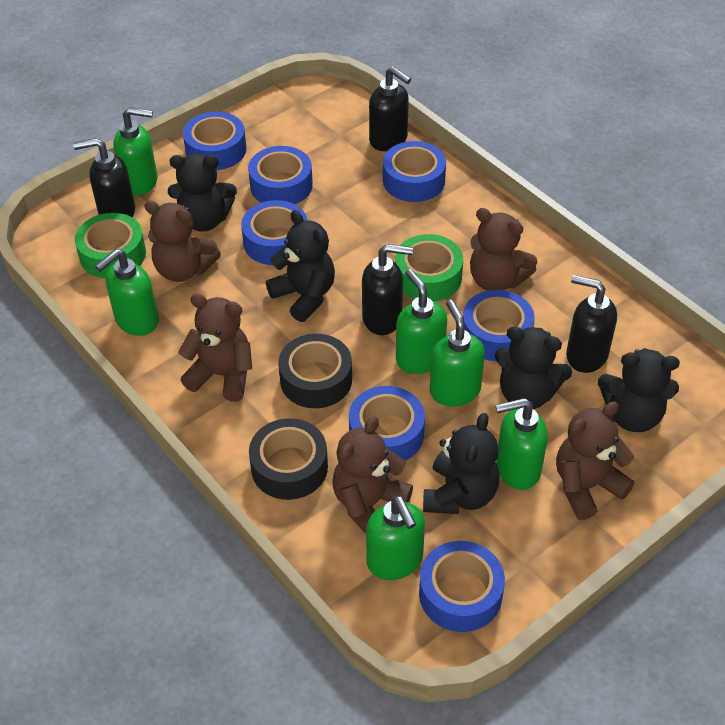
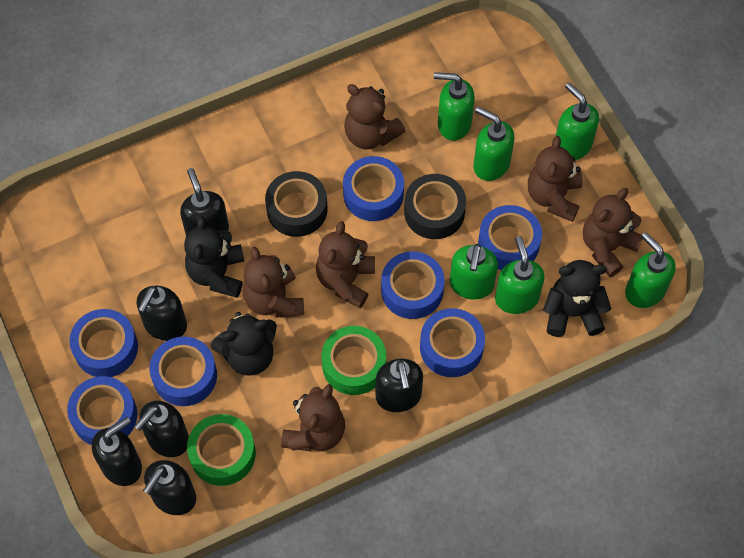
black soap dispenser: 4 -> 6
black teddy bear: 5 -> 3
brown teddy bear: 5 -> 6

